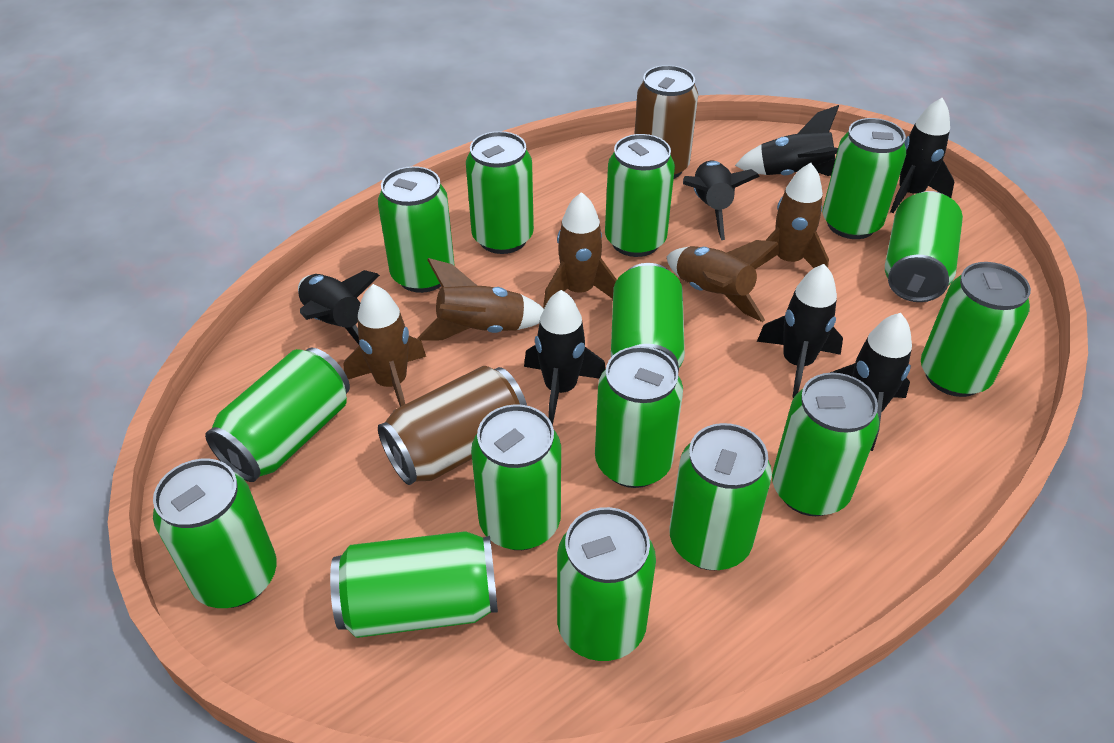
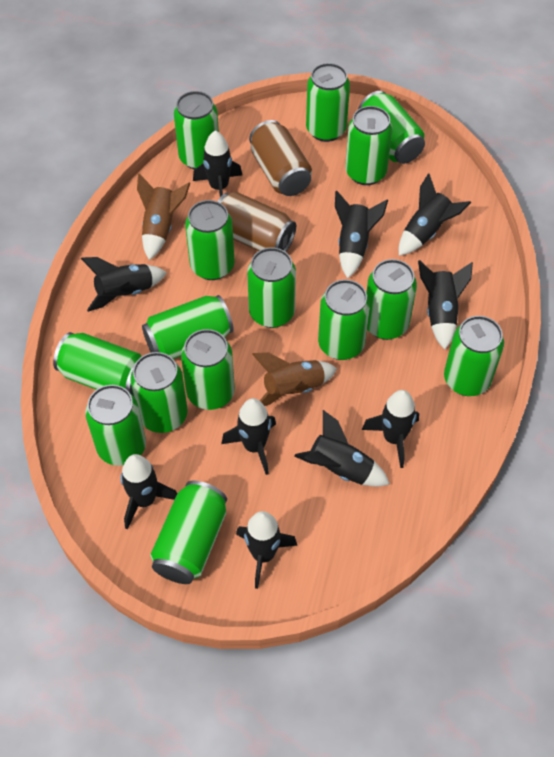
black rocket: 7 -> 10
brown rocket: 5 -> 2

